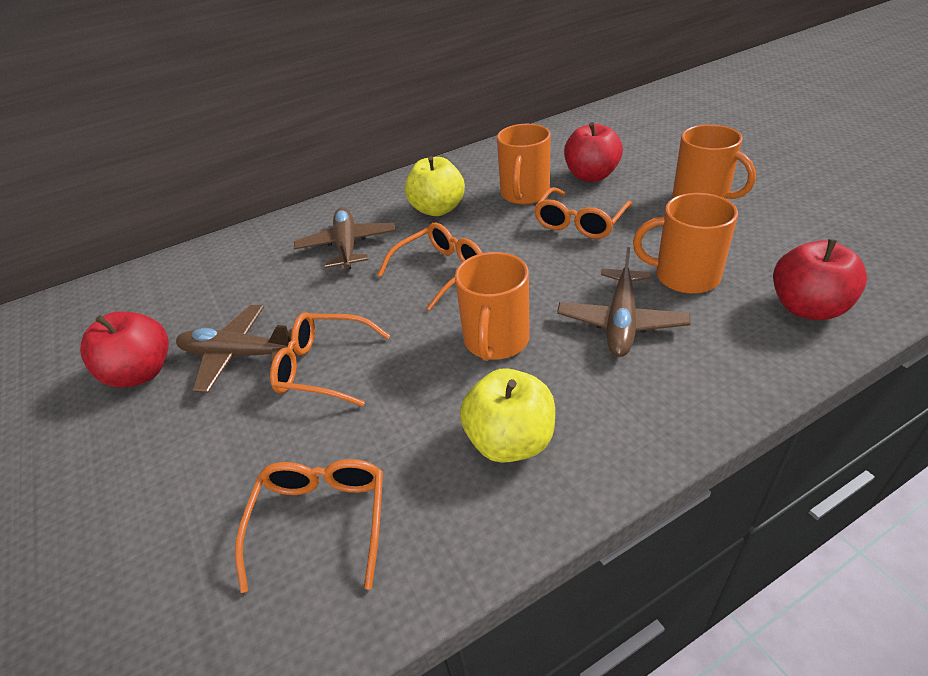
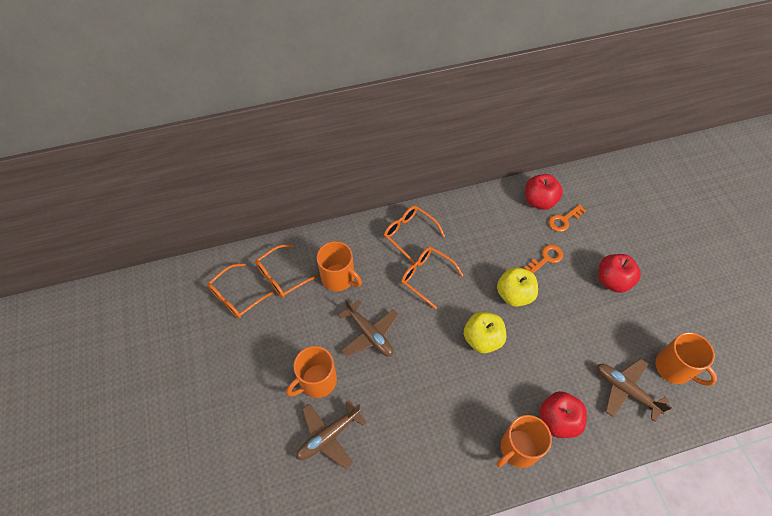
orange key: 0 -> 2

